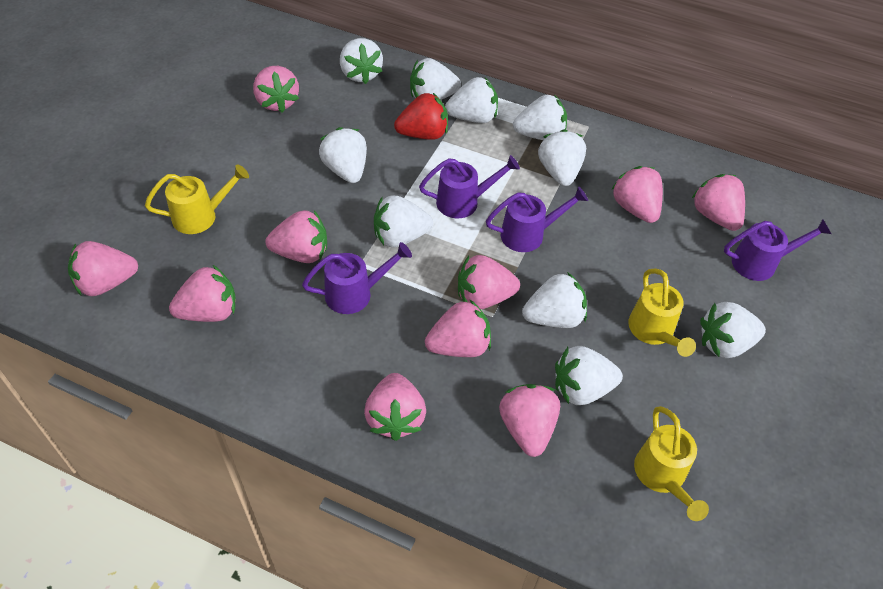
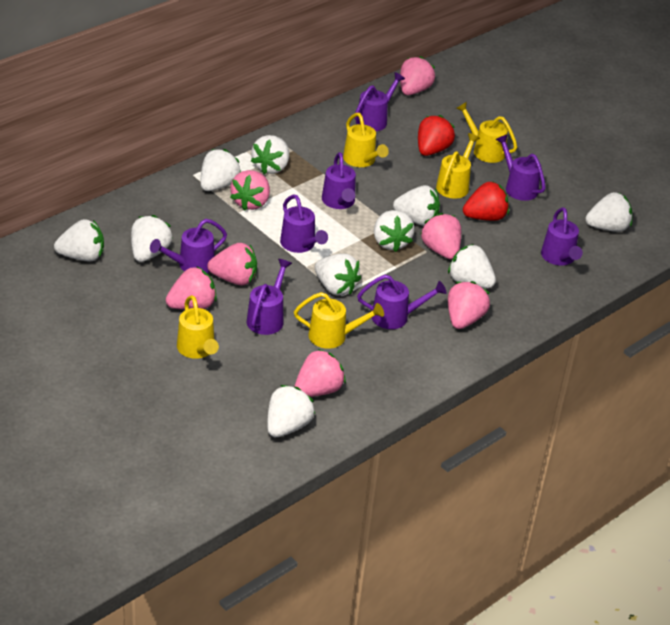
pink strawberry: 10 -> 7
purple watering can: 4 -> 8
red strawberry: 1 -> 2
yellow watering can: 3 -> 5

